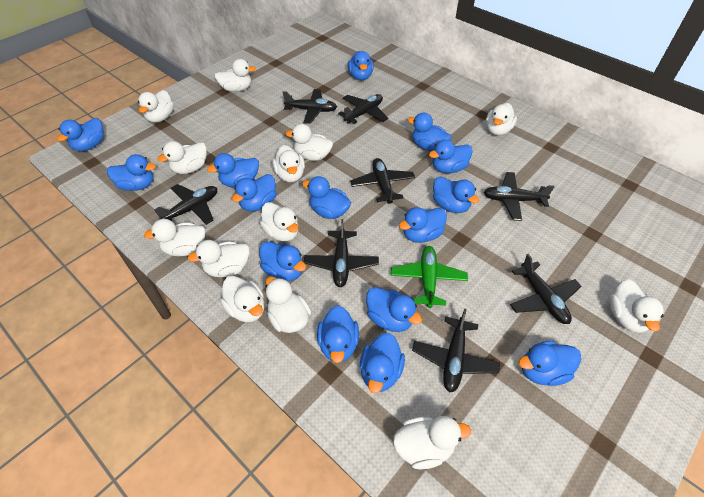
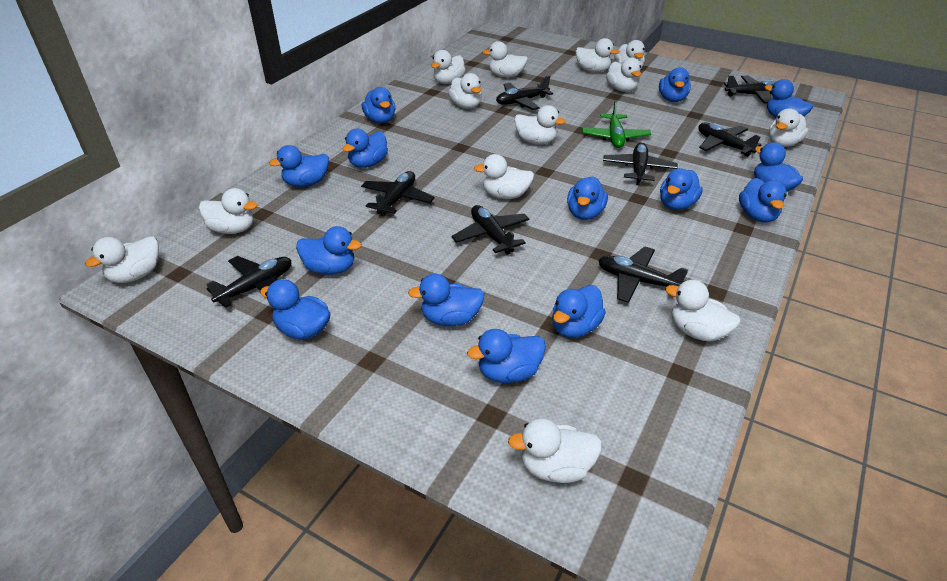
blue duck: 15 -> 14

